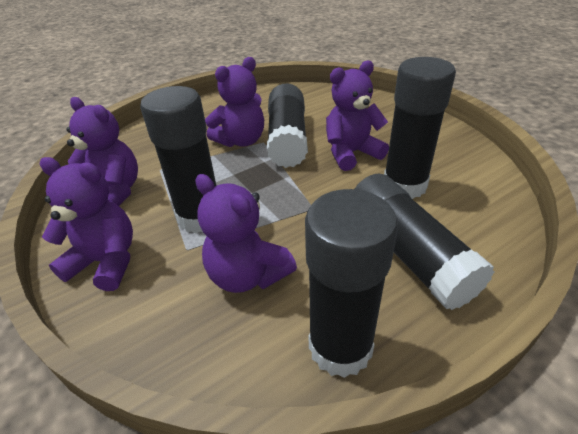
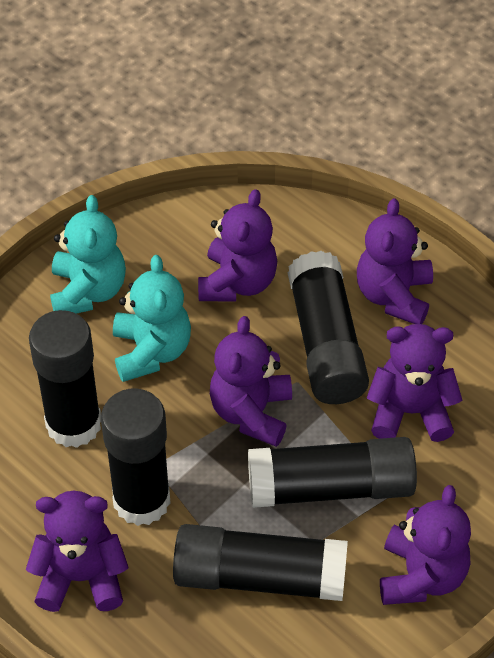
purple teddy bear: 5 -> 6
turquoise teddy bear: 0 -> 2

